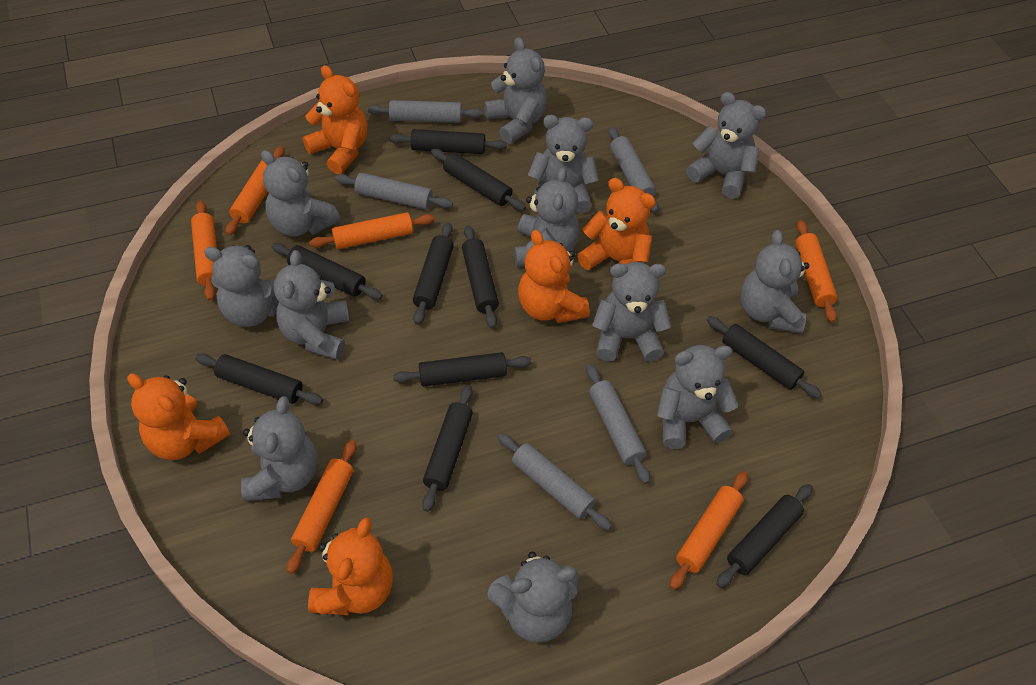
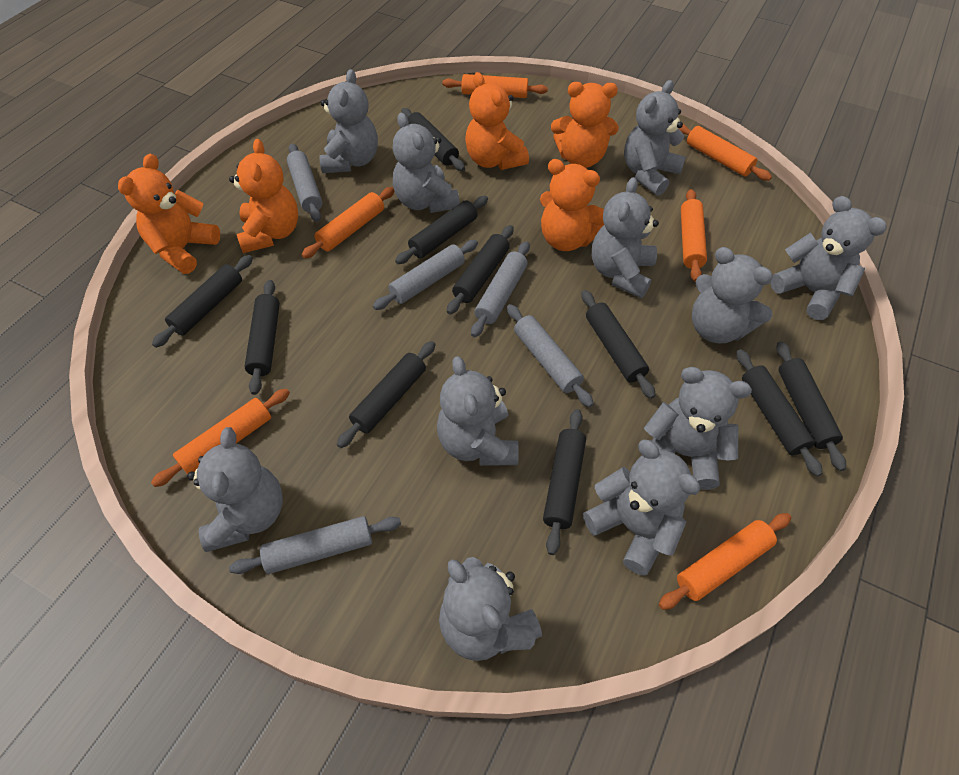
grey teddy bear: 12 -> 11

